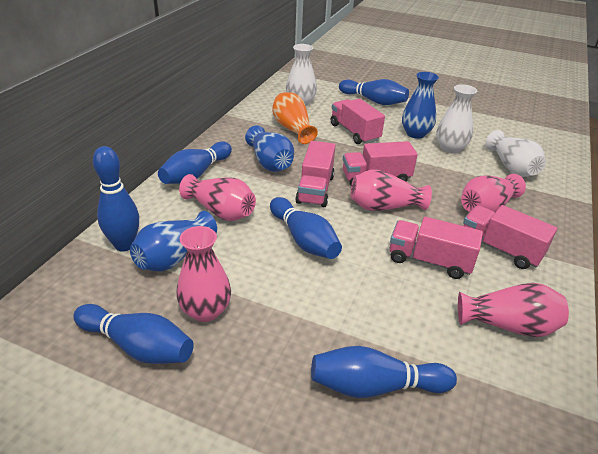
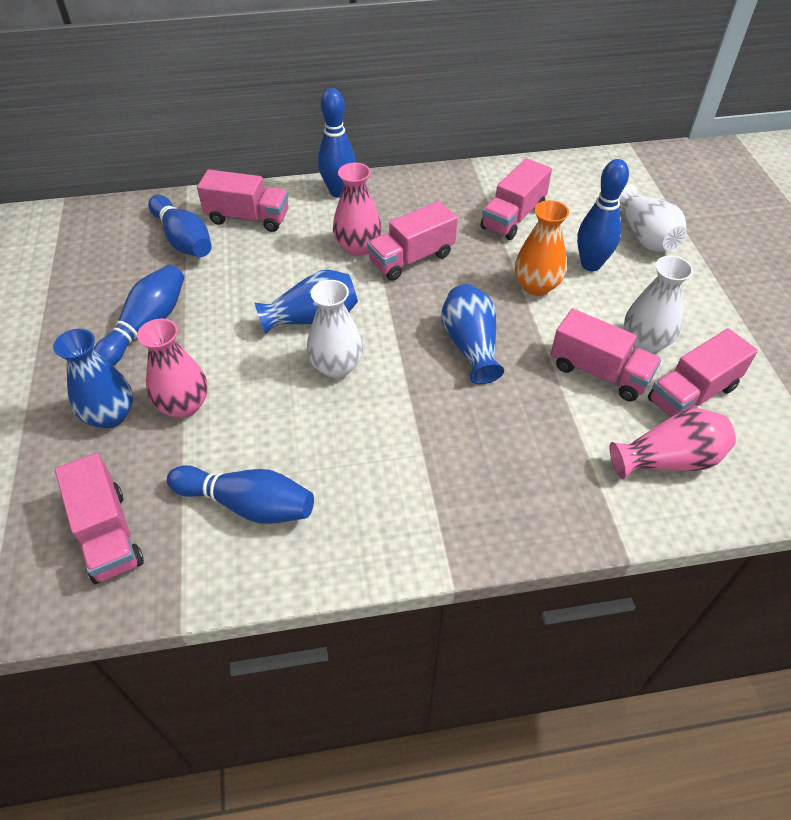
blue bowling pin: 6 -> 5
pink truck: 5 -> 6
pink vase: 5 -> 3

